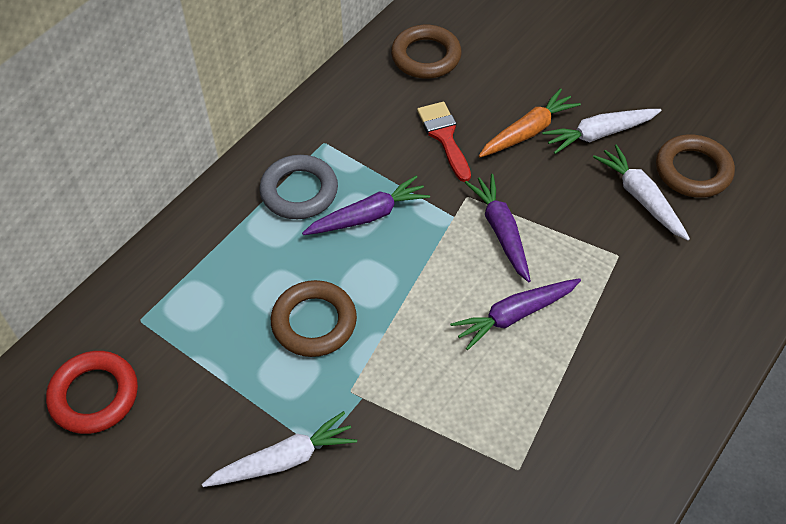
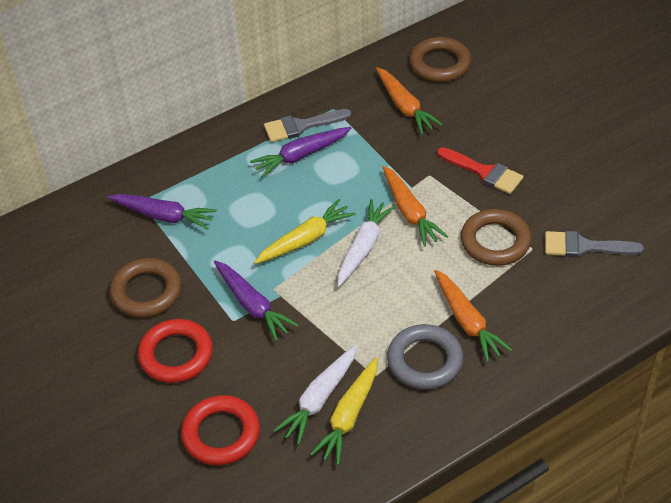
grey brush: 0 -> 2
orange carrot: 1 -> 3
red ring: 1 -> 2
white carrot: 3 -> 2
yellow carrot: 0 -> 2

